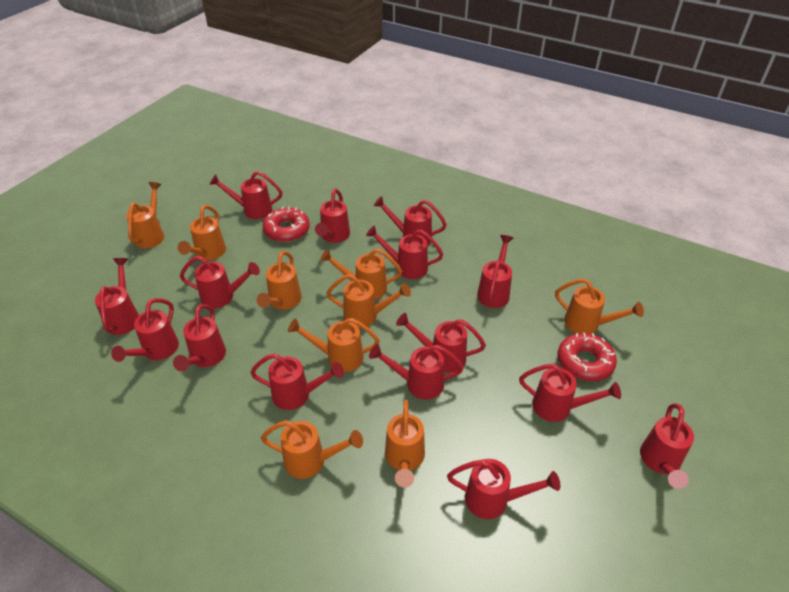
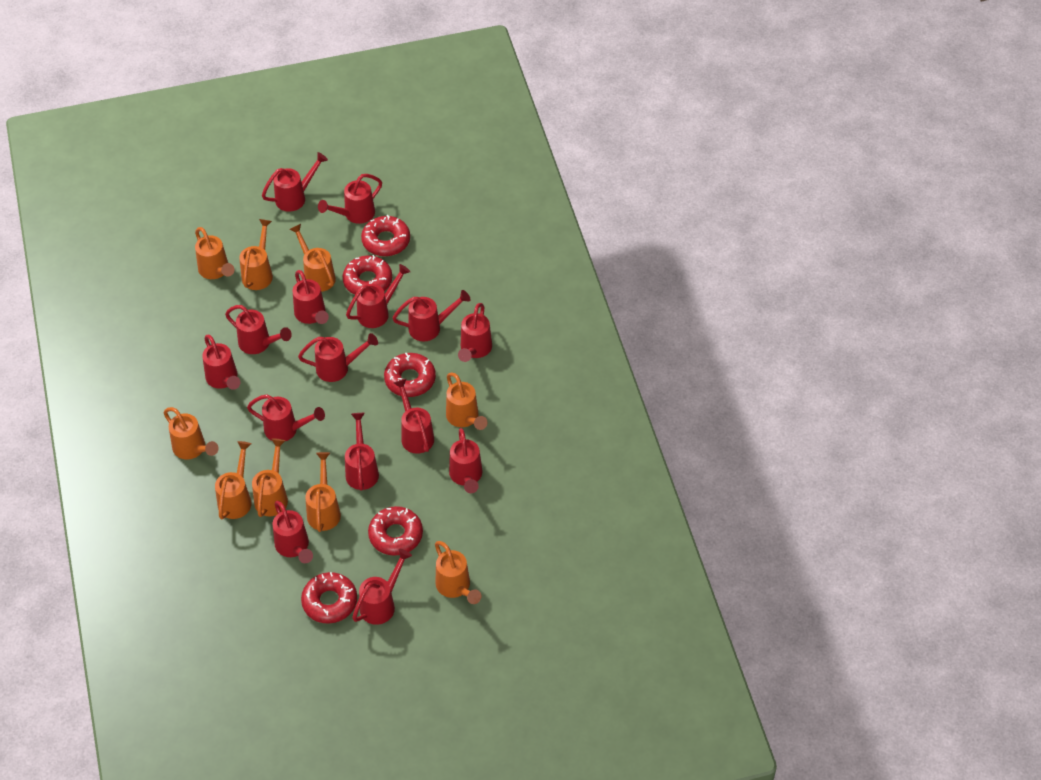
red donut: 2 -> 5

